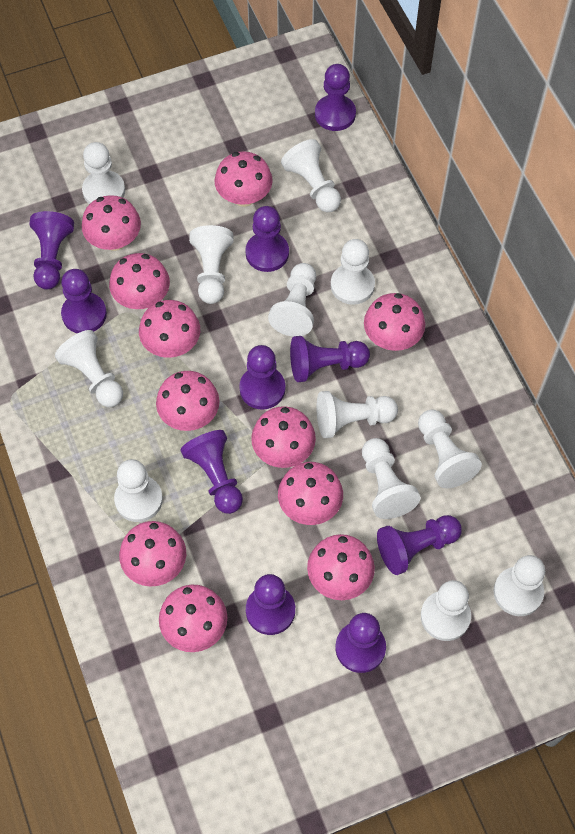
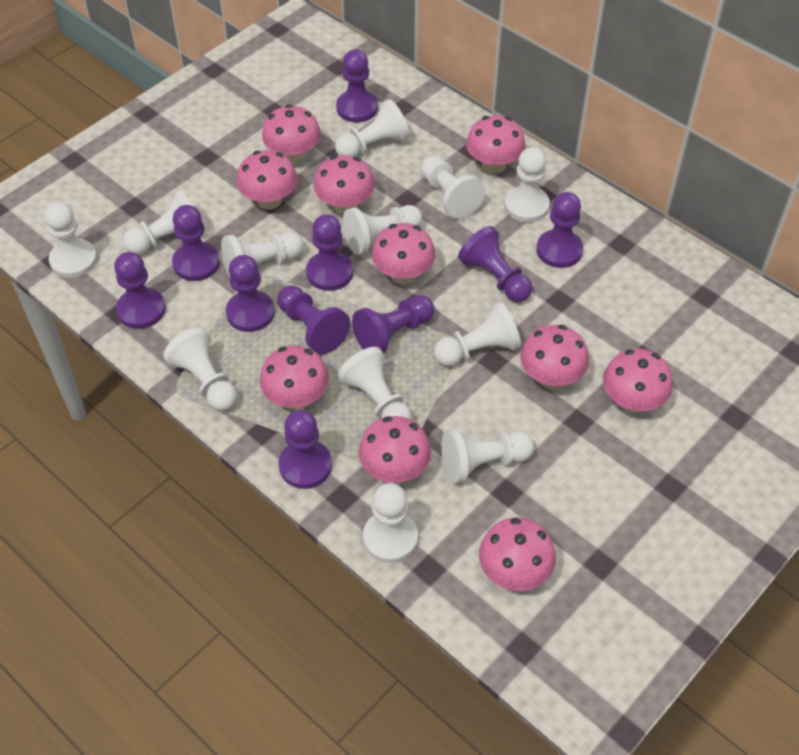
pink mushroom: 11 -> 10

